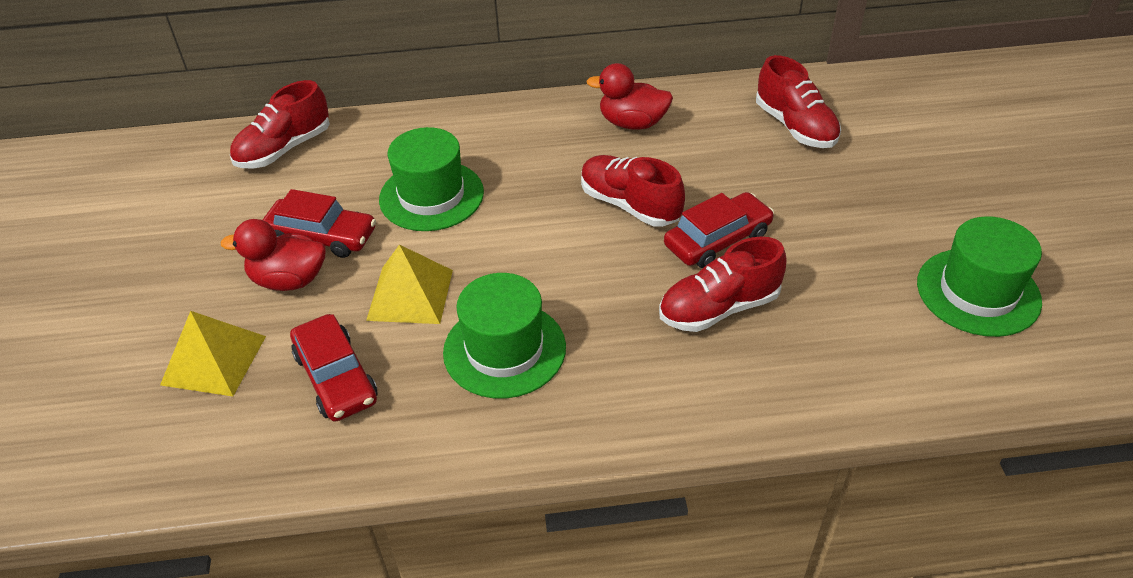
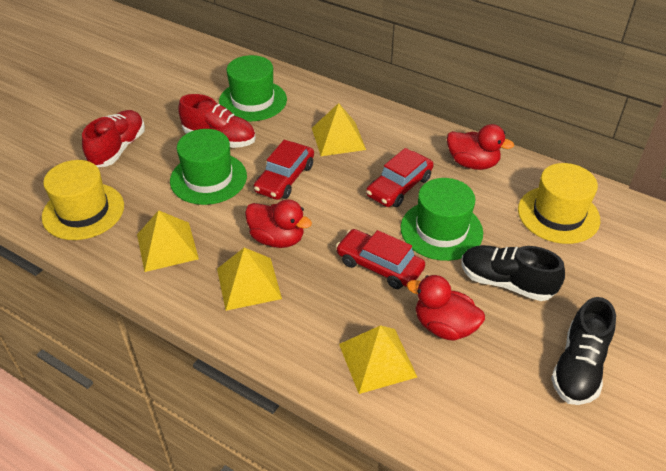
black shoe: 0 -> 2
red duck: 2 -> 3
red shoe: 4 -> 2
yellow hat: 0 -> 2
yellow pyramid: 2 -> 4

